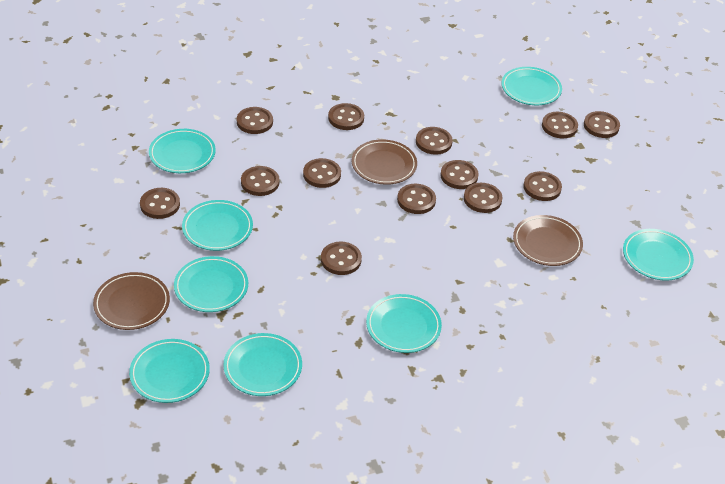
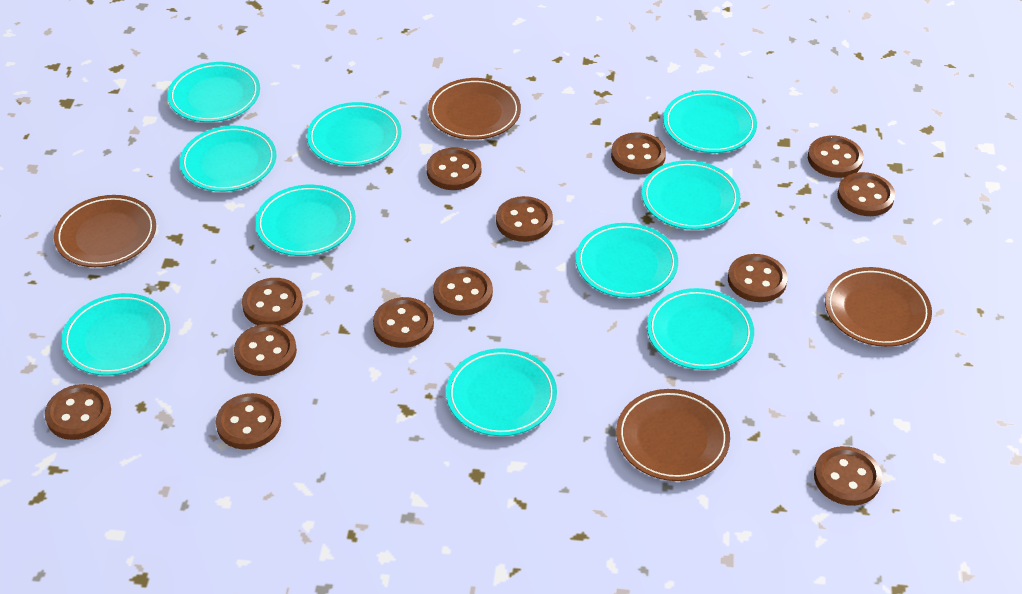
brown plate: 3 -> 4
turquoise plate: 8 -> 10

